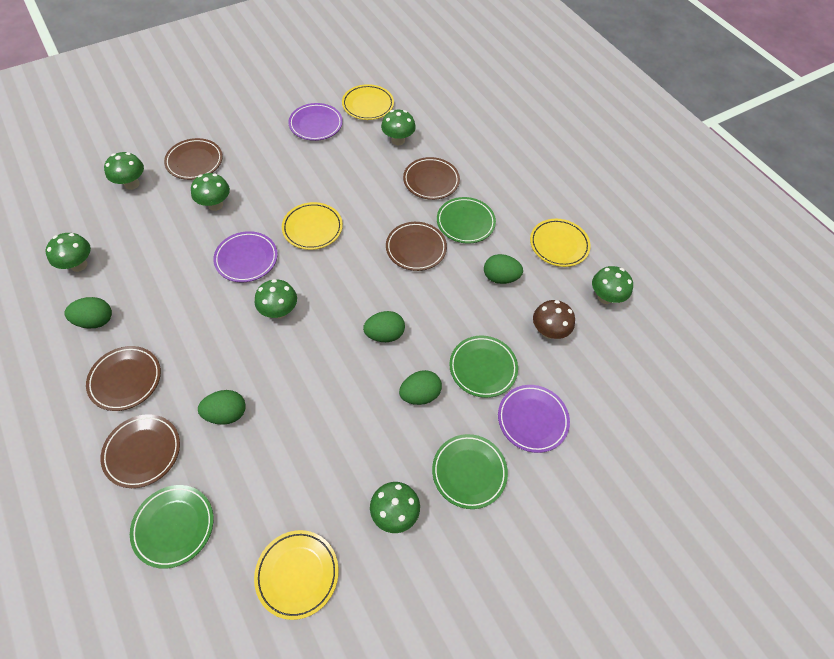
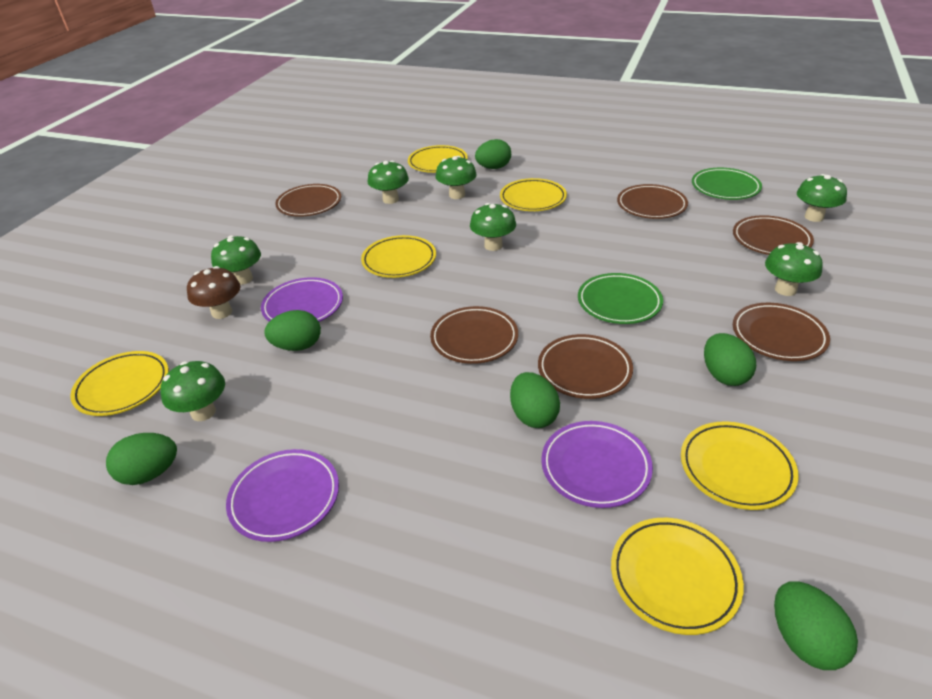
brown plate: 5 -> 6
green egg: 5 -> 6
green plate: 4 -> 2
yellow plate: 4 -> 6

